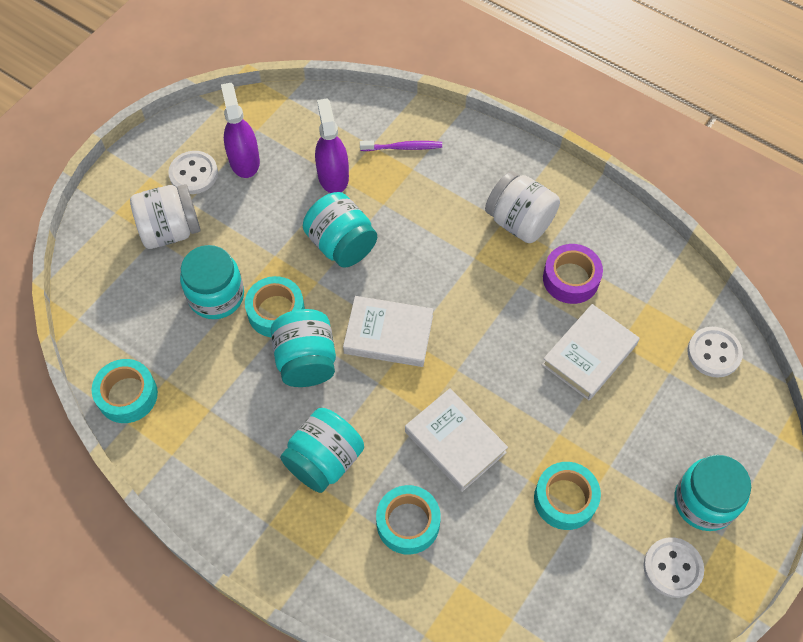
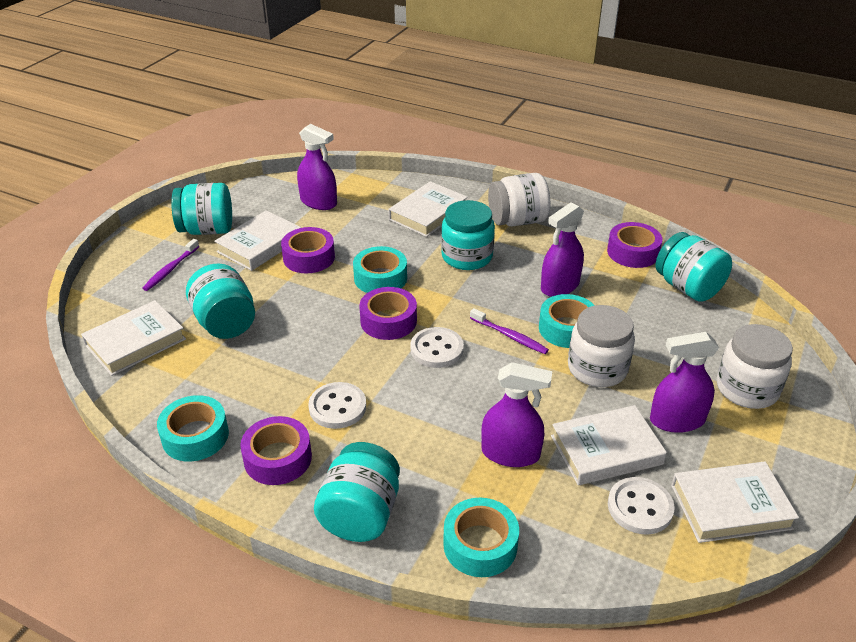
purple spray bottle: 2 -> 4
purple tape: 1 -> 4
purple toothbrush: 1 -> 2
white book: 3 -> 5
white jar: 2 -> 3

